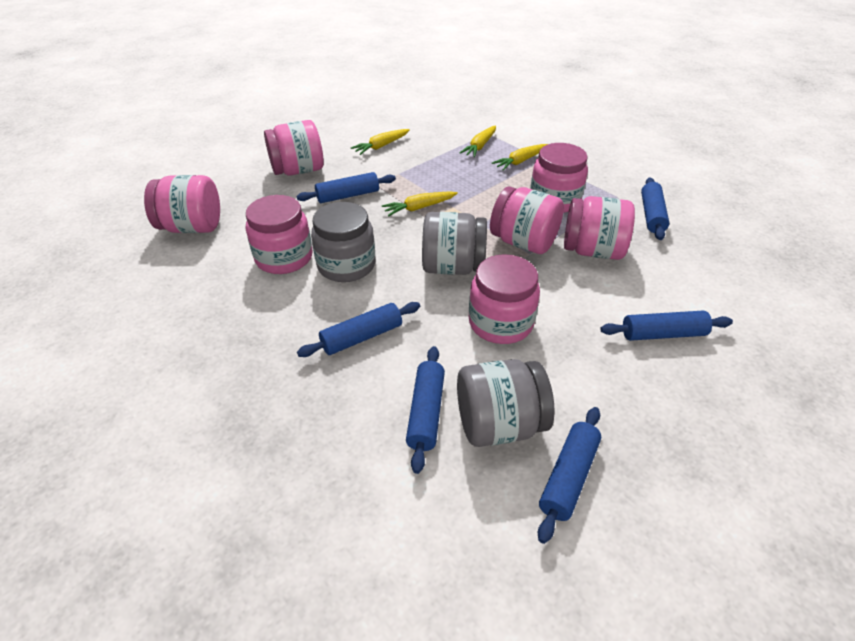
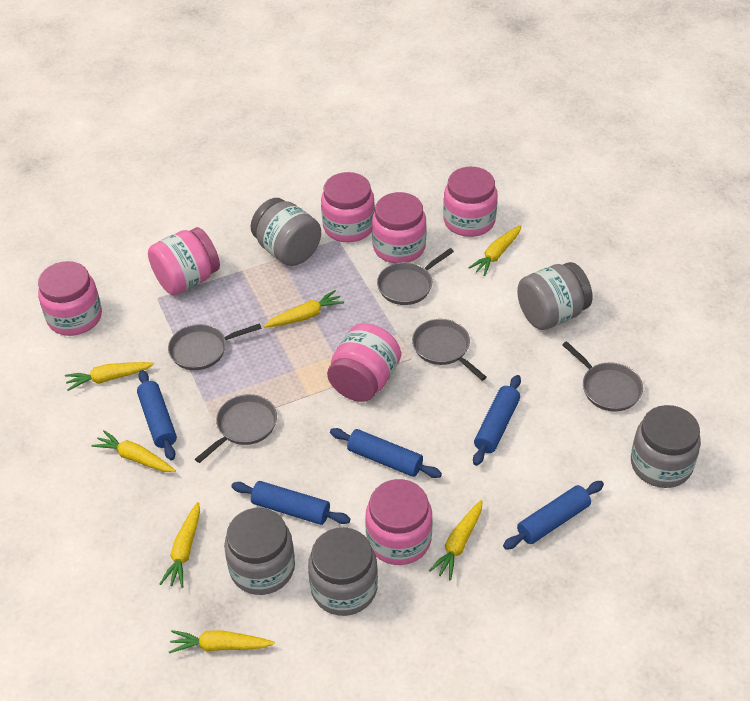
blue rolling pin: 6 -> 5
grey jar: 3 -> 5
grey pan: 0 -> 5
yellow carrot: 4 -> 7

